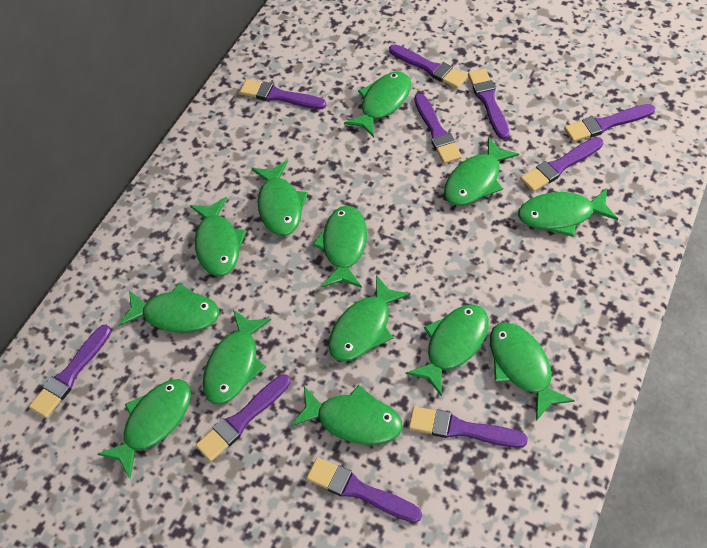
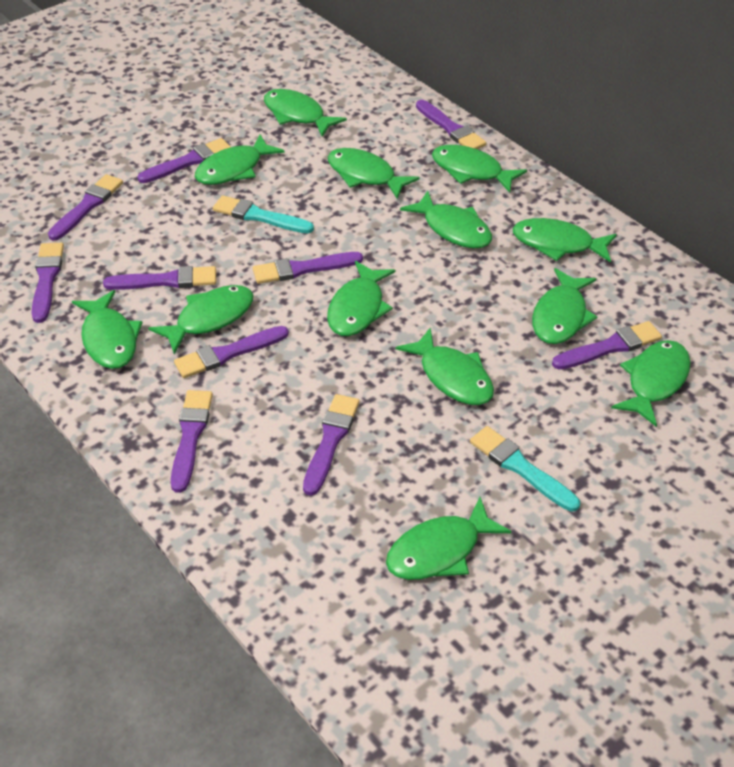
turquoise brush: 0 -> 2

